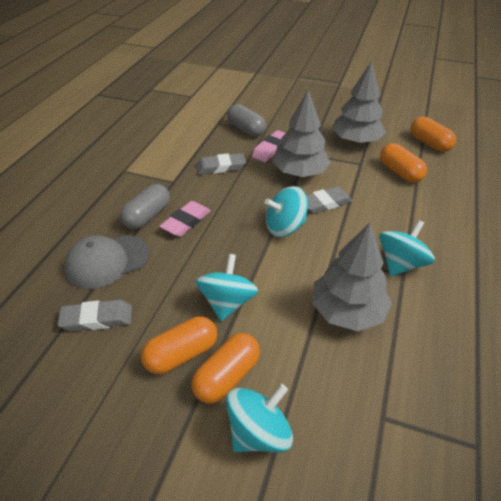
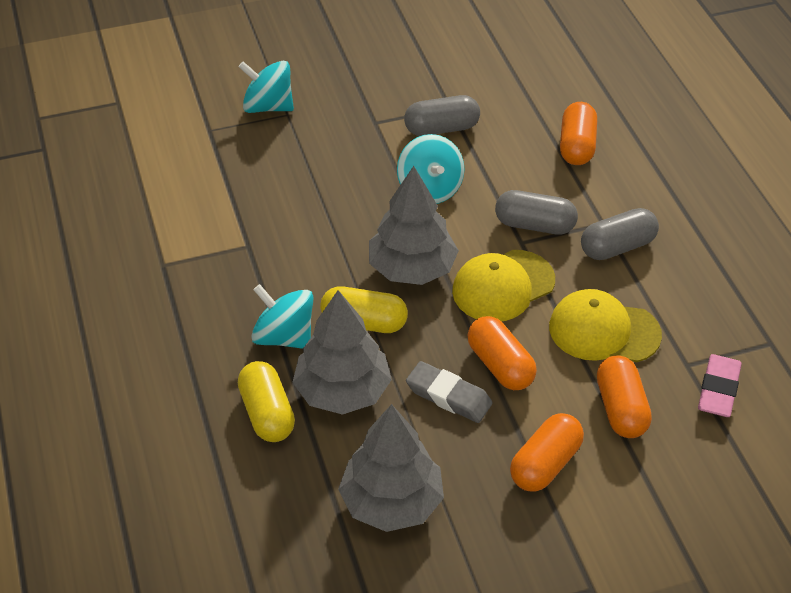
grey cap: 1 -> 0
grey capsule: 2 -> 3
grey eraser: 3 -> 1
pink eraser: 2 -> 1
turquoise spinning top: 4 -> 3
yellow cap: 0 -> 2
yellow capsule: 0 -> 2

